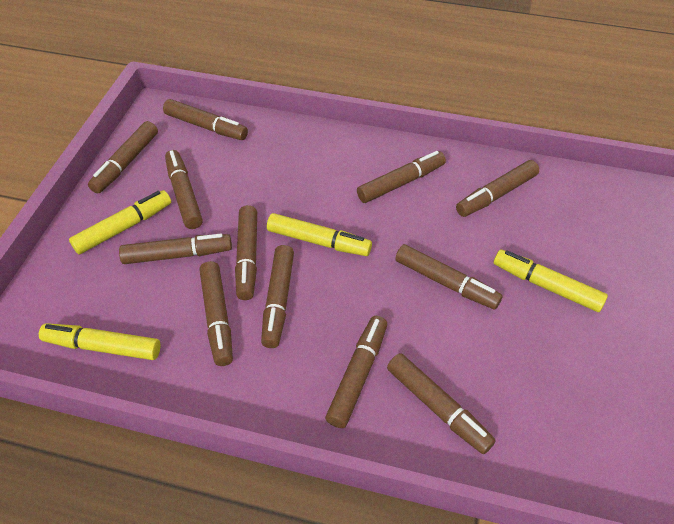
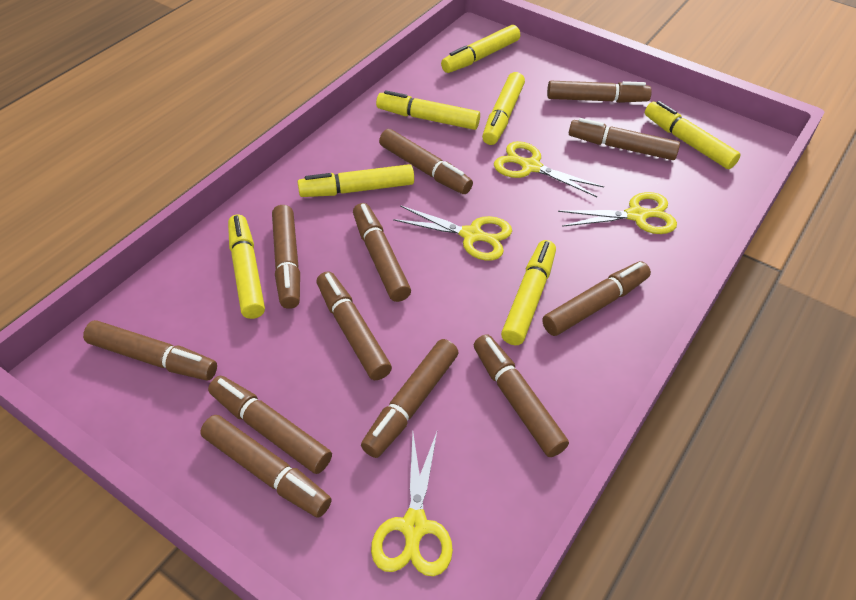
yellow marker: 4 -> 7
yellow scissors: 0 -> 4

